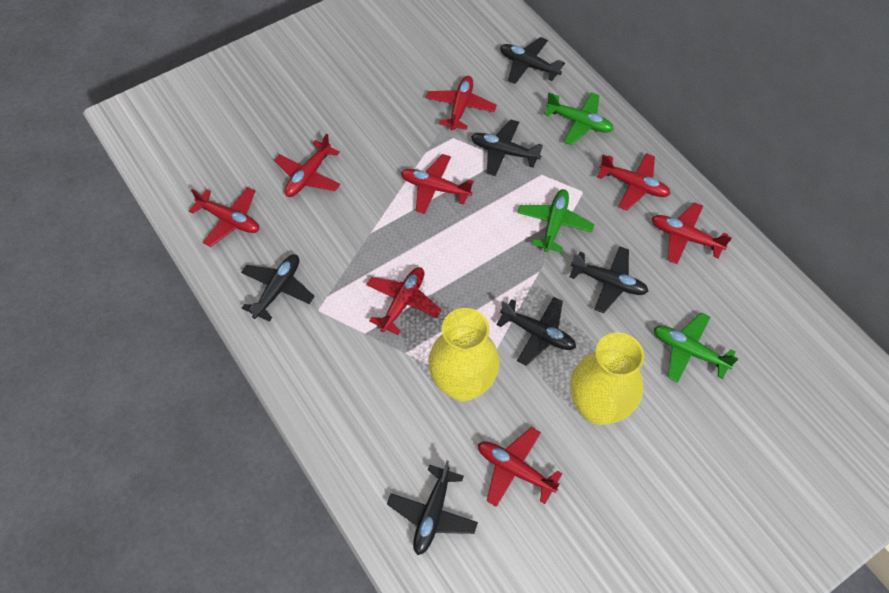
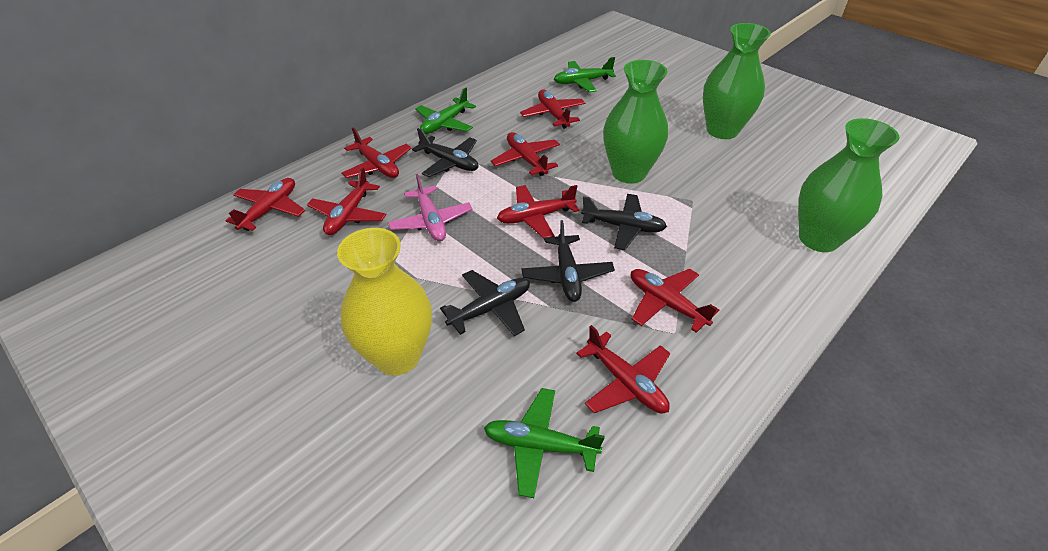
black plane: 6 -> 4
green vase: 0 -> 3
pink plane: 0 -> 1
yellow vase: 2 -> 1

